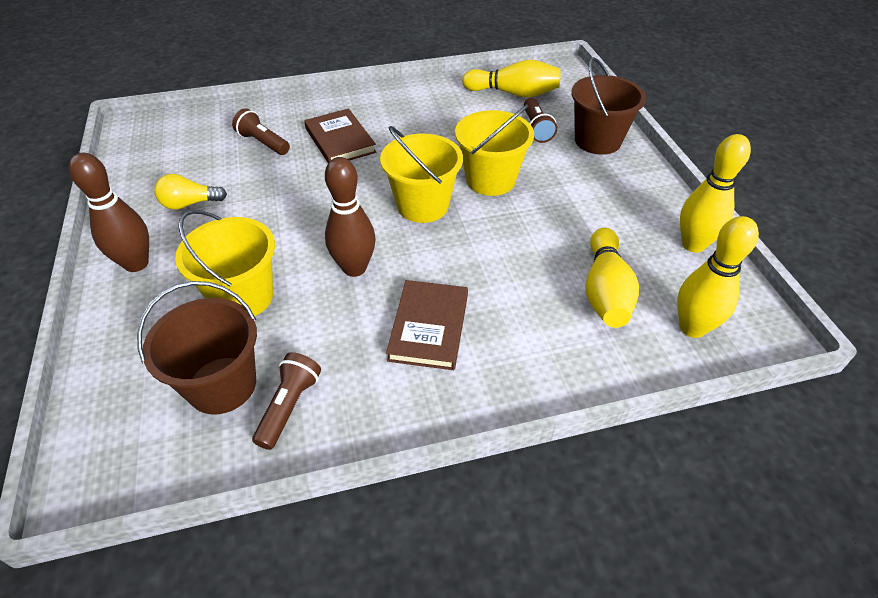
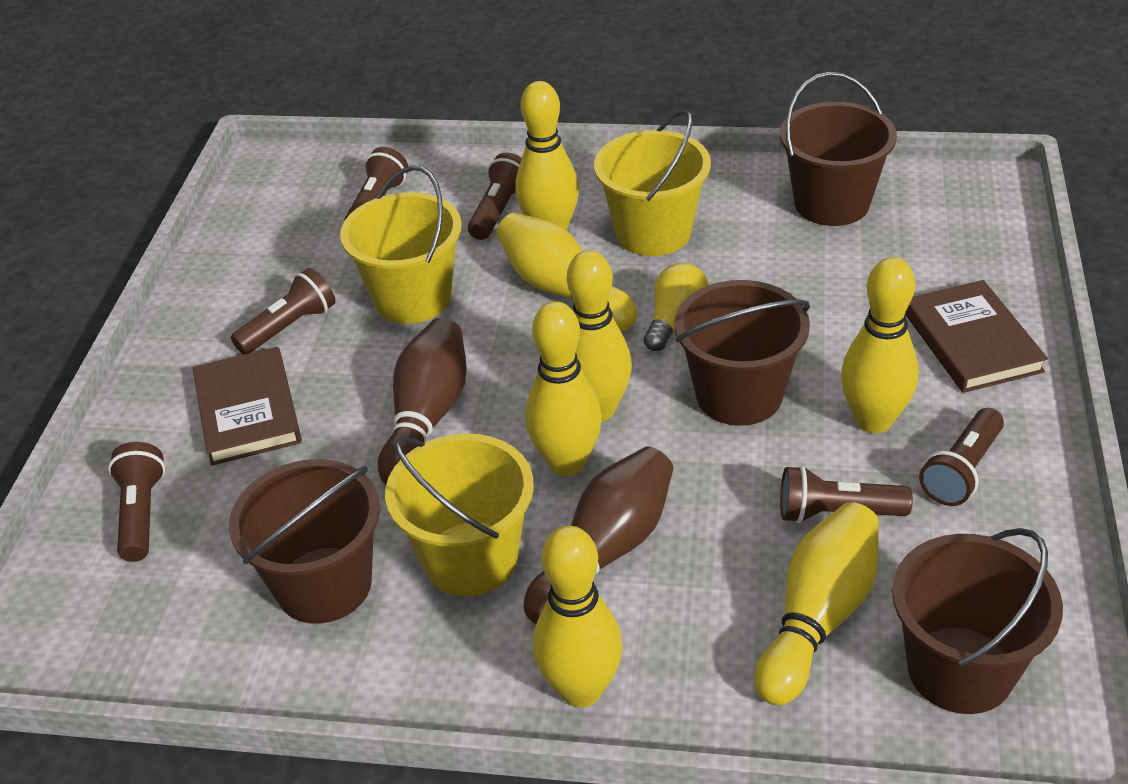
brown bucket: 2 -> 4
brown flashlight: 3 -> 6
yellow bowling pin: 4 -> 7

